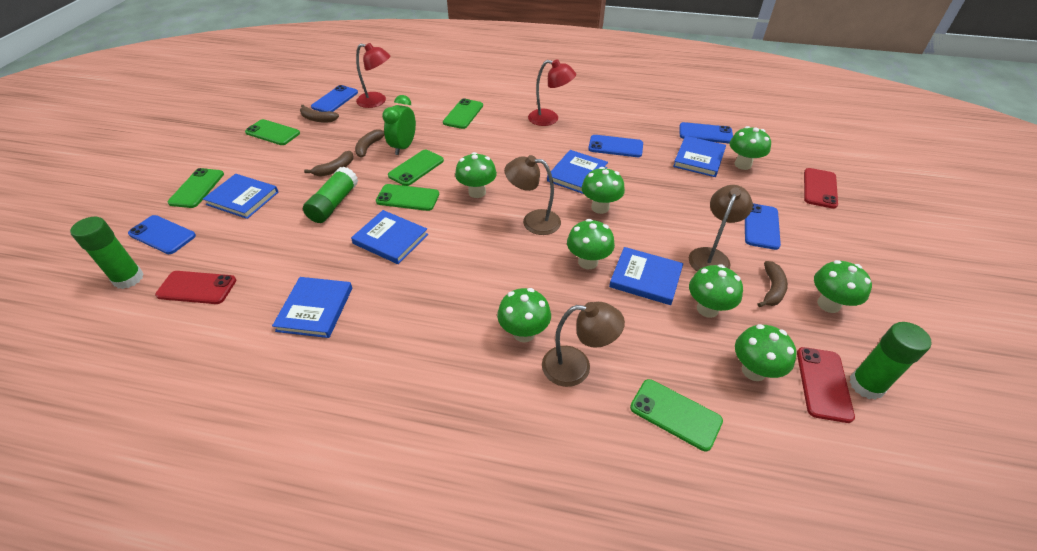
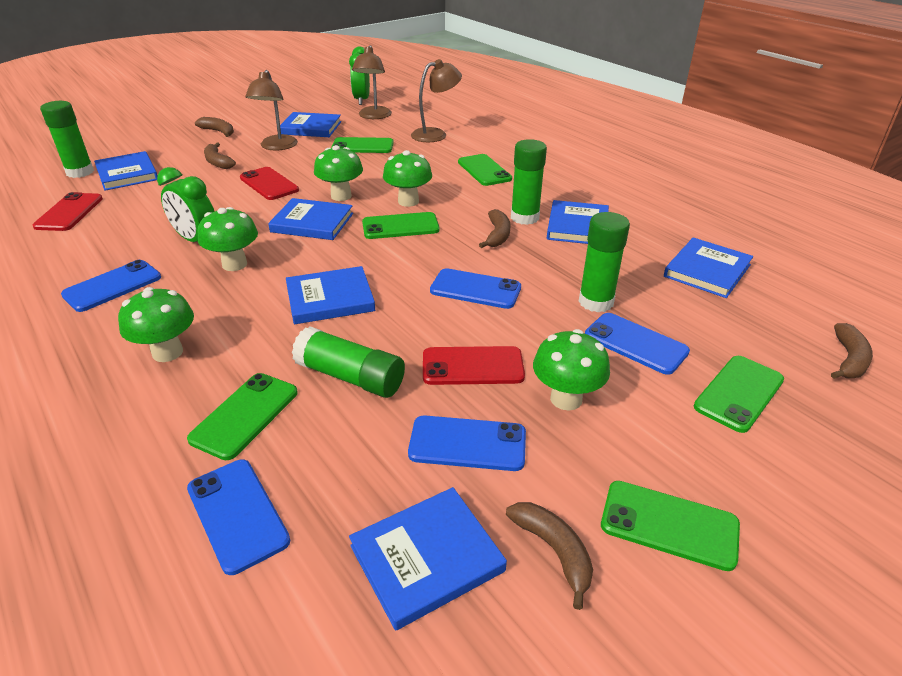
blue book: 6 -> 7
brown banana: 4 -> 5
green clock: 1 -> 2
green glue stick: 3 -> 4
green mushroom: 8 -> 5
red lamp: 2 -> 0

